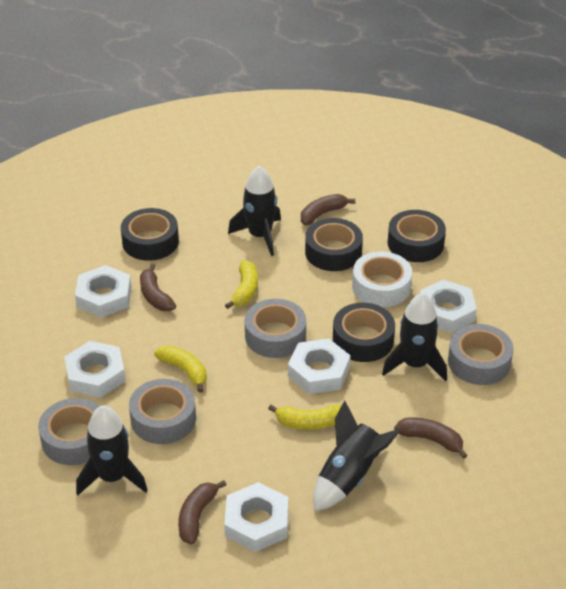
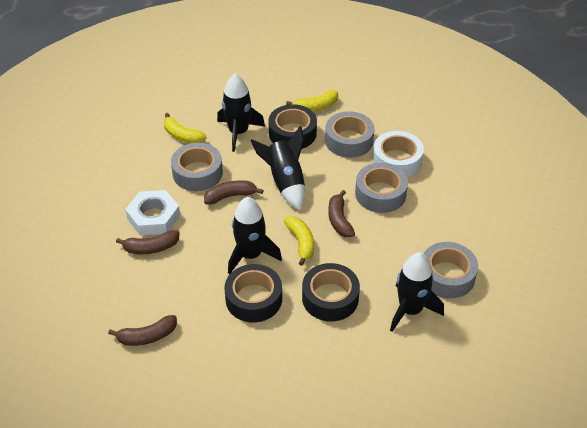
black tape: 4 -> 3
white nut: 5 -> 1

